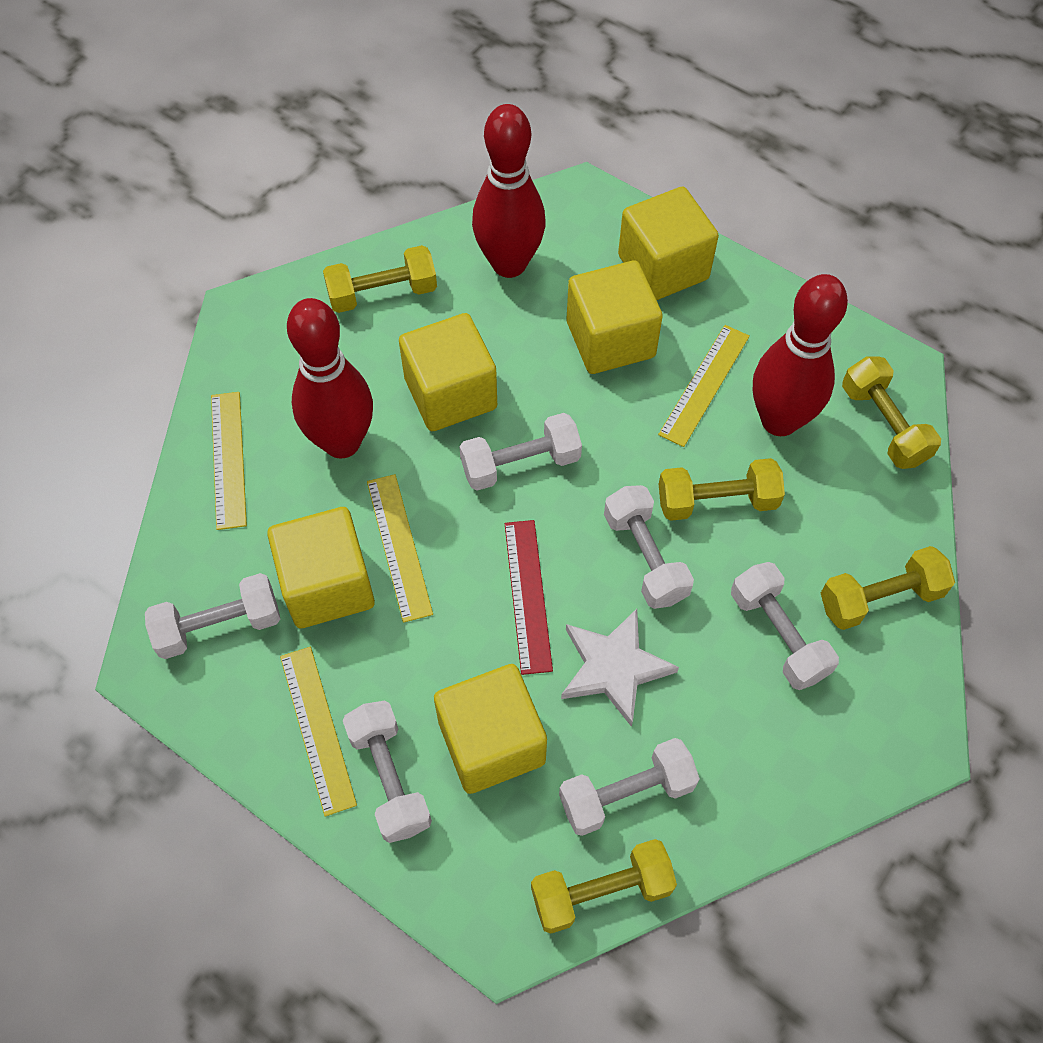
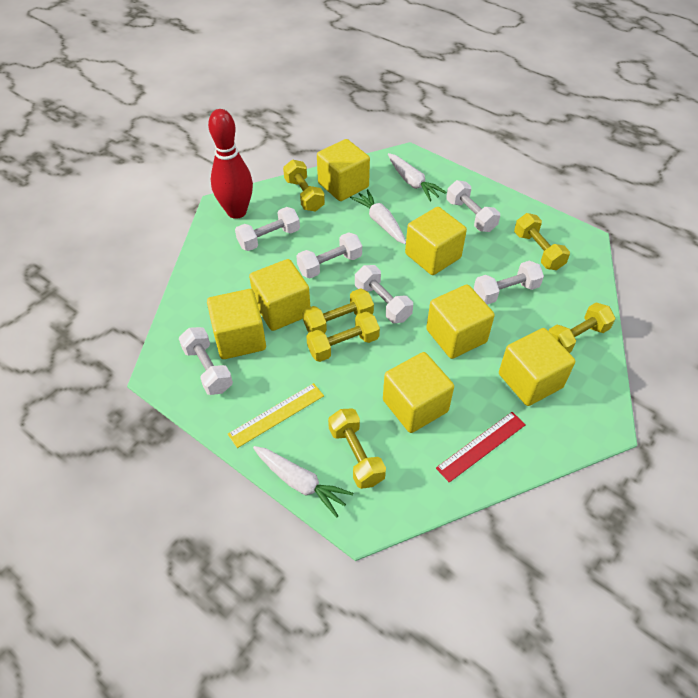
red bowling pin: 3 -> 1
white carrot: 0 -> 3
white star: 1 -> 0
yellow cube: 5 -> 7
yellow dumbbell: 5 -> 6
yellow ruler: 4 -> 1

